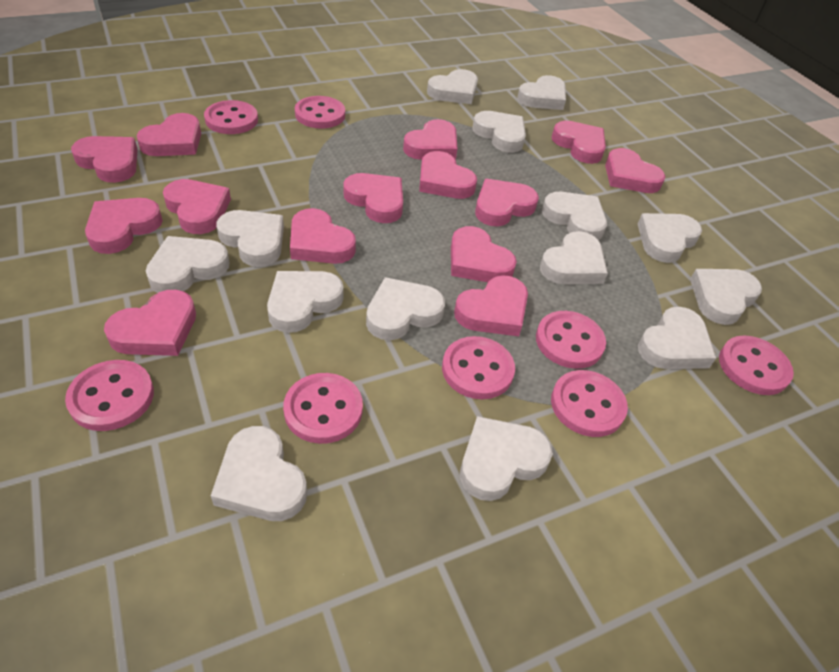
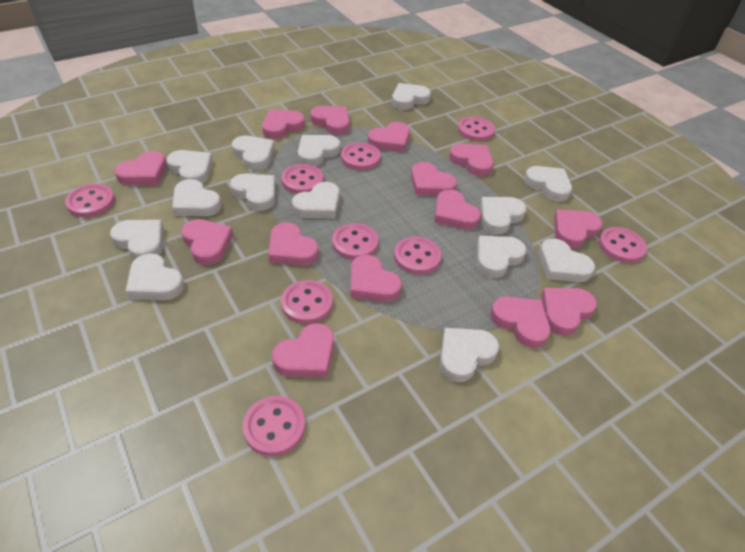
pink button: 8 -> 9

